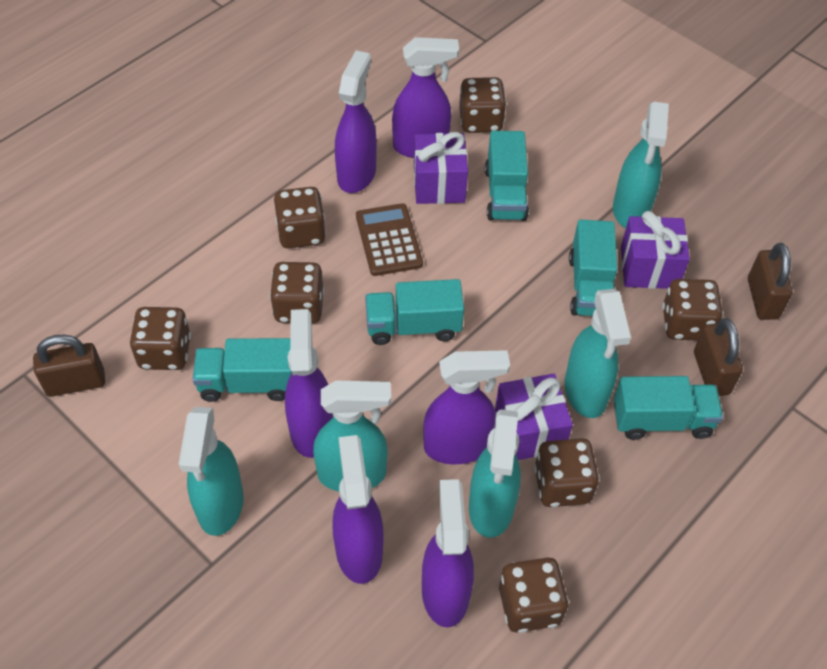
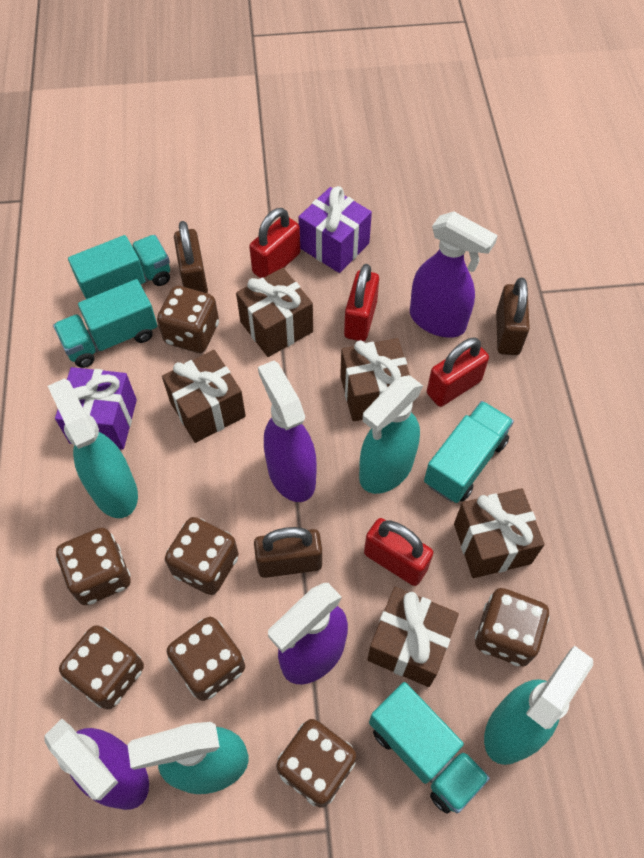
brown calculator: 1 -> 0
brown gift: 0 -> 5
purple gift: 3 -> 2
purple spray bottle: 6 -> 4
red padlock: 0 -> 4
turquoise spray bottle: 5 -> 4
turquoise truck: 5 -> 4

